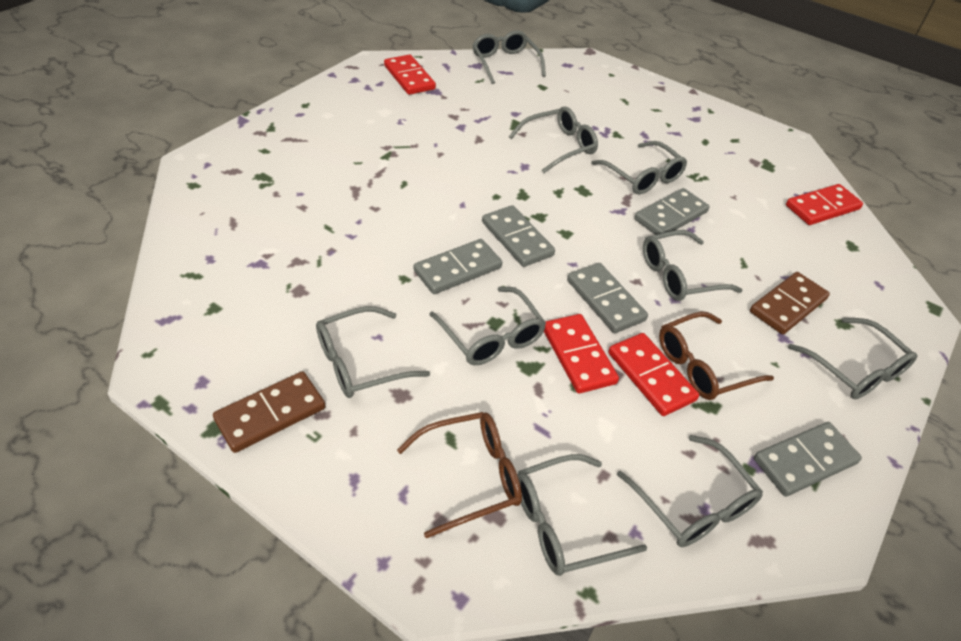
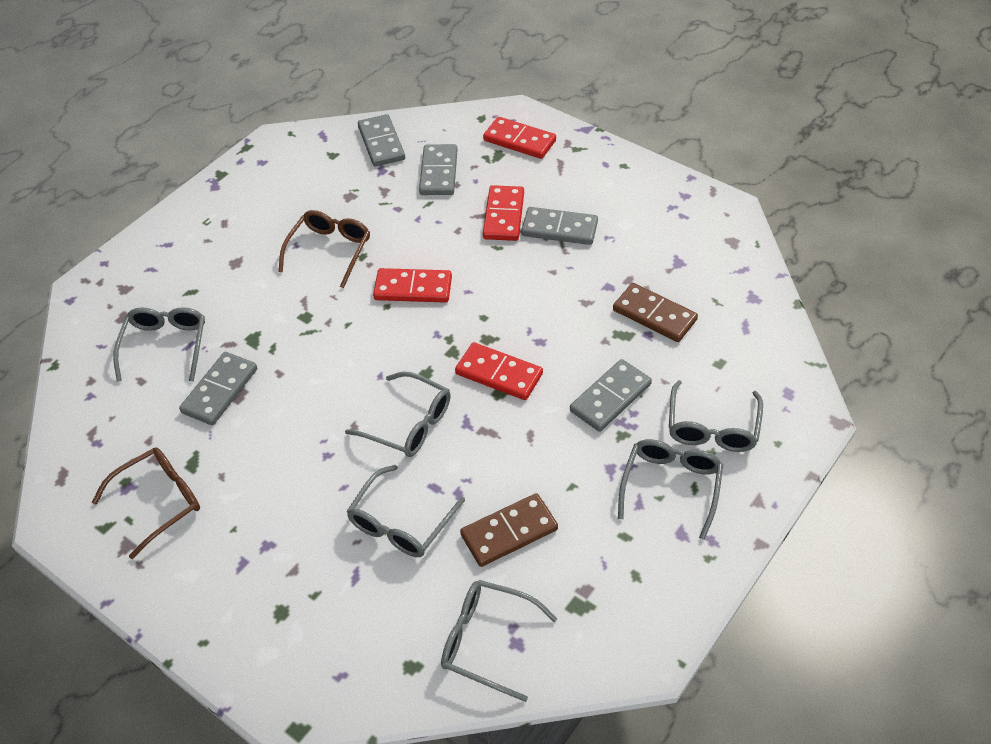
grey glasses: 9 -> 6

